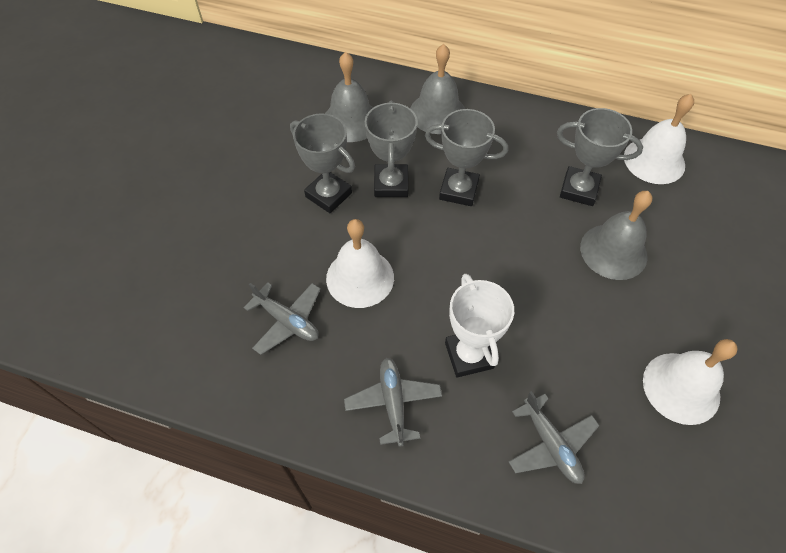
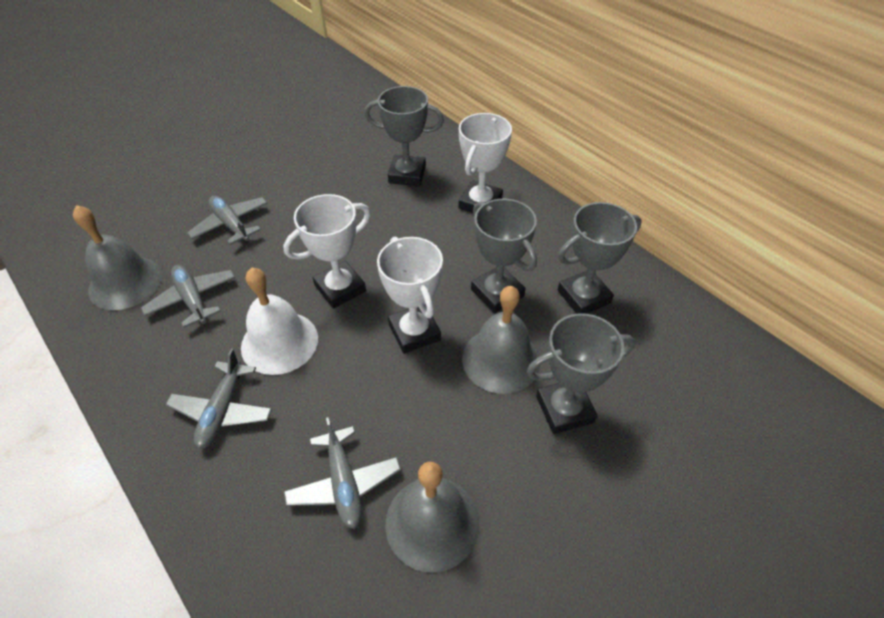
grey plane: 3 -> 4
white bell: 3 -> 1
white trophy: 1 -> 3

